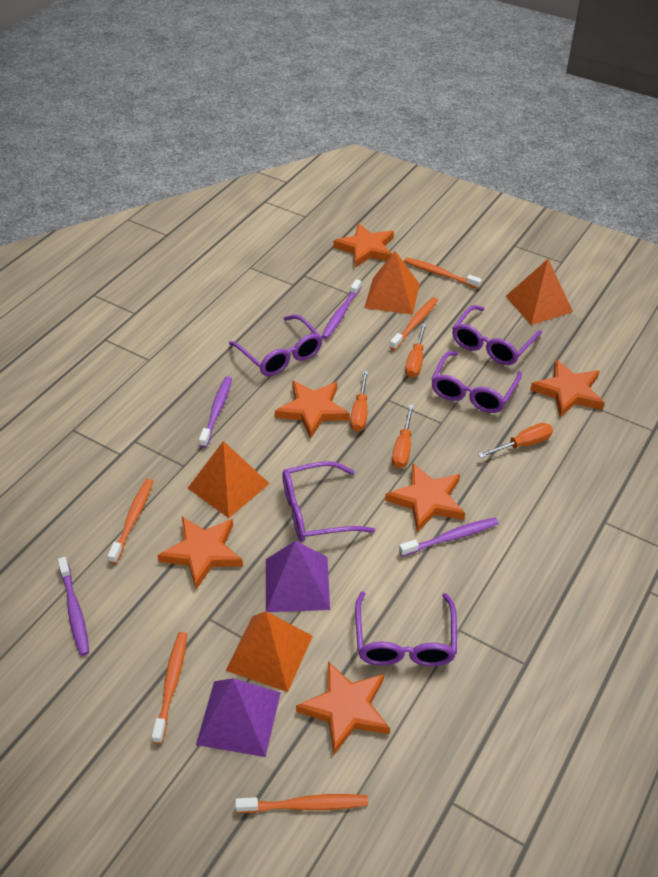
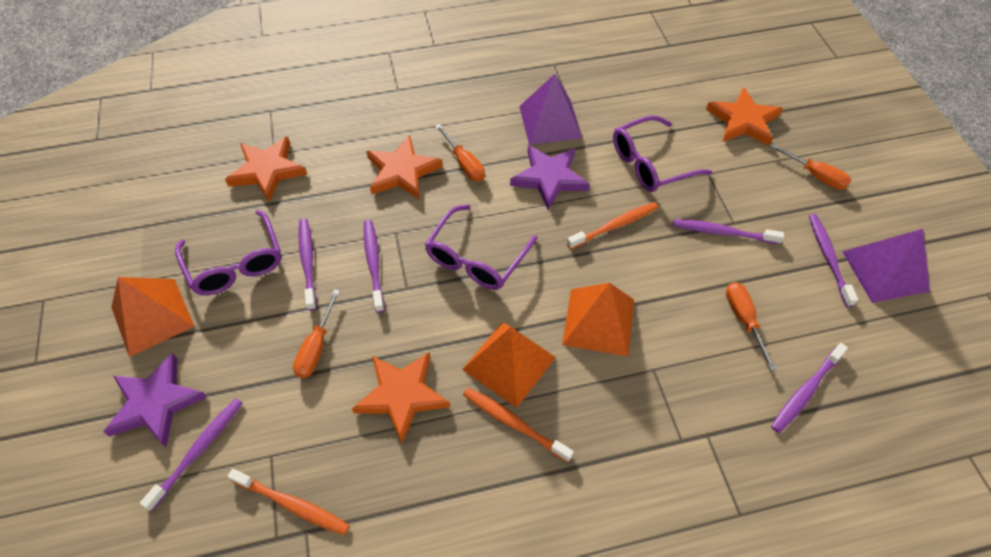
orange pyramid: 4 -> 3
orange star: 6 -> 4
orange toothbrush: 5 -> 3
purple glasses: 5 -> 3
purple star: 0 -> 2
purple toothbrush: 4 -> 6

